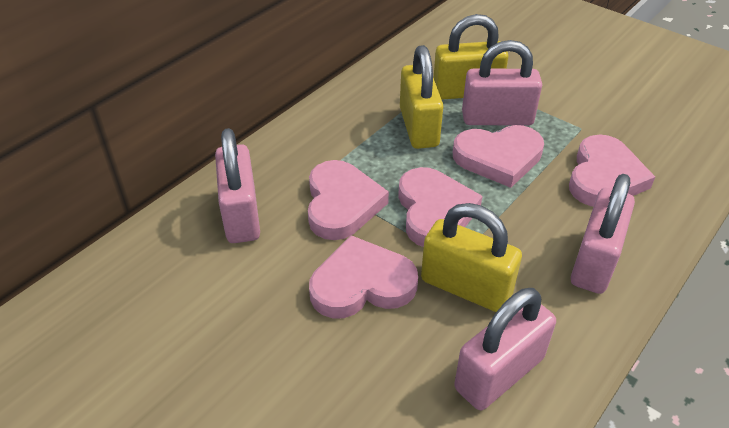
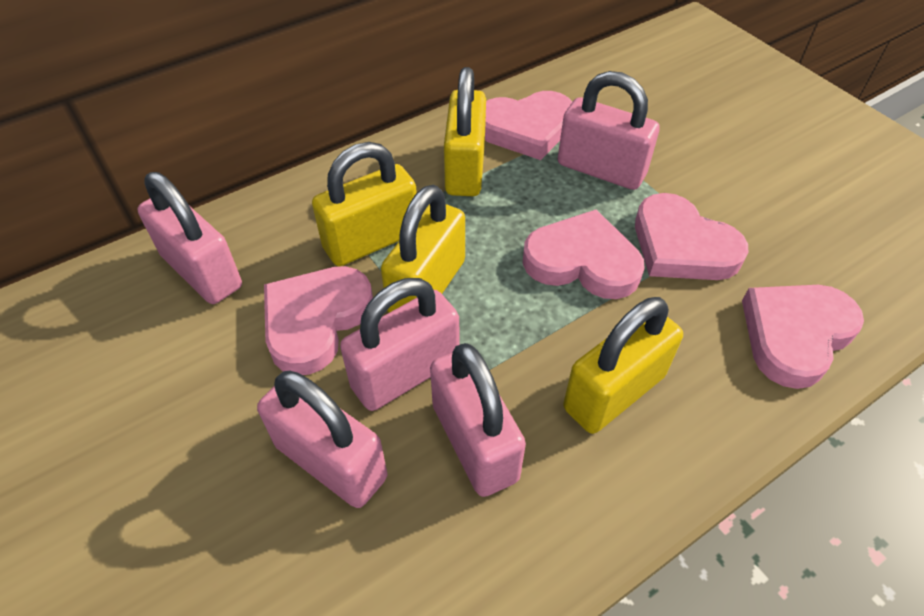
pink padlock: 4 -> 5
yellow padlock: 3 -> 4

